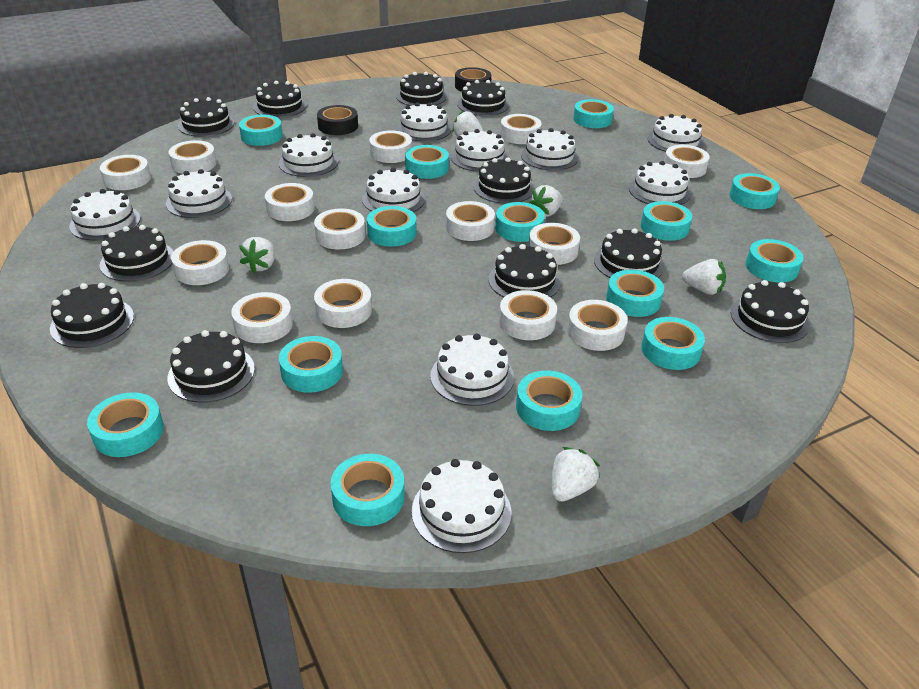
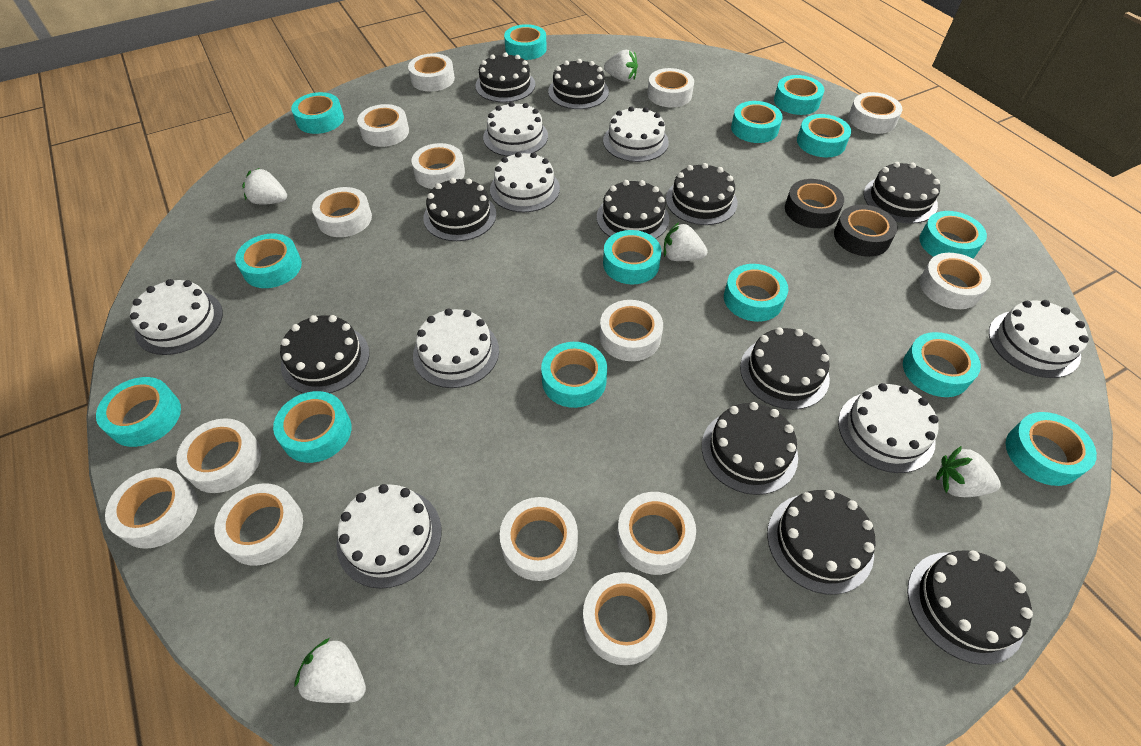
white cake: 11 -> 8

